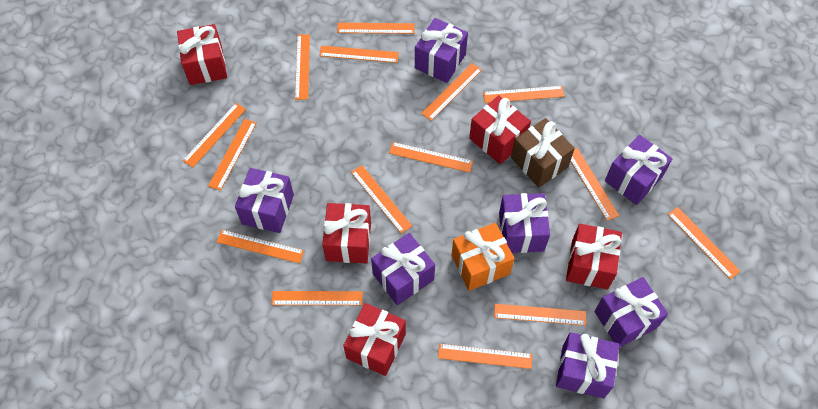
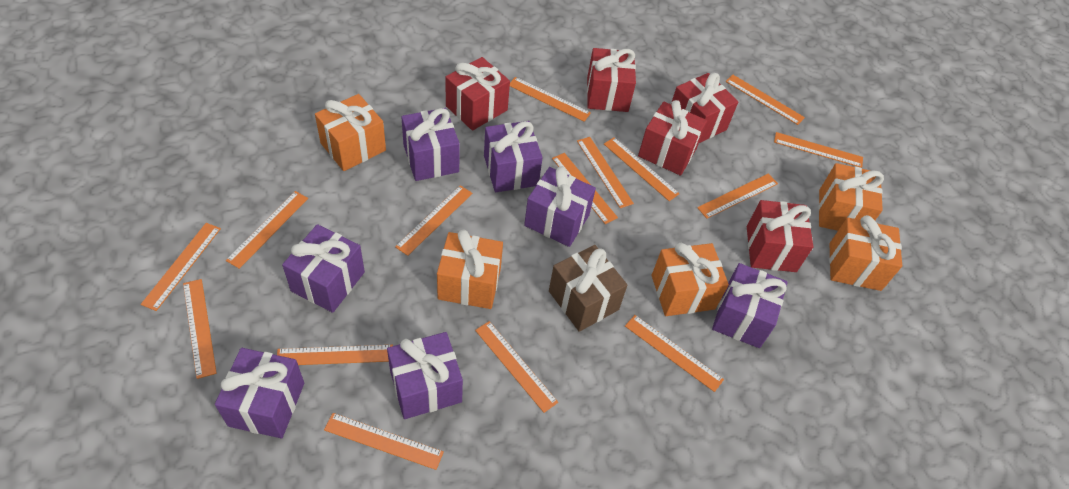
orange gift: 1 -> 5

